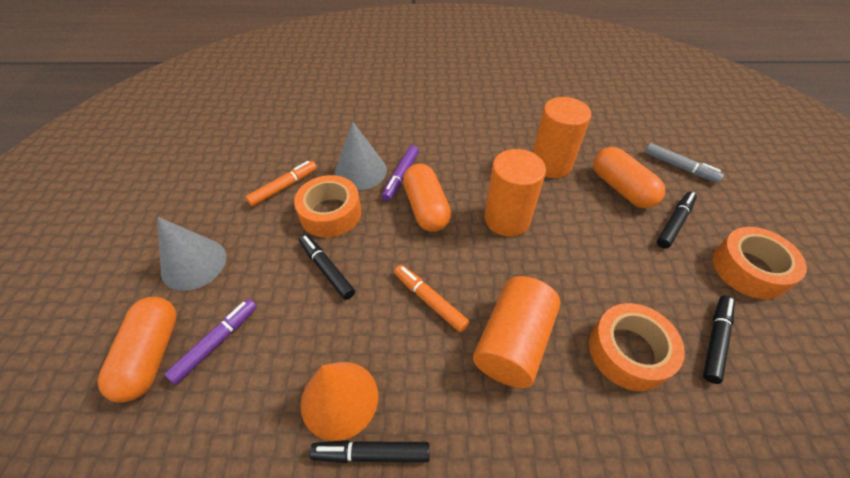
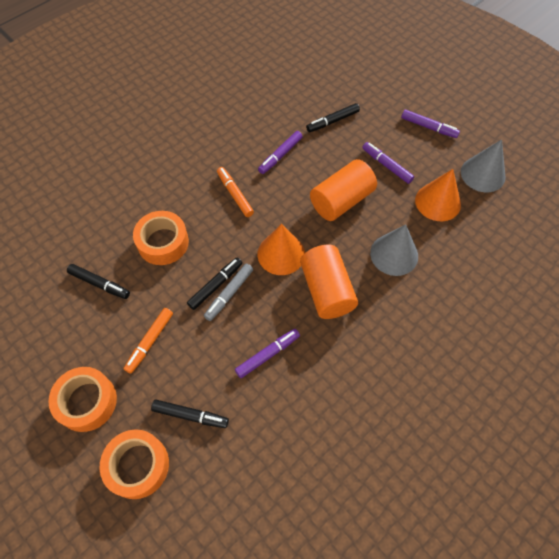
orange capsule: 3 -> 0
orange cone: 1 -> 2
orange cylinder: 3 -> 2
purple marker: 2 -> 4

